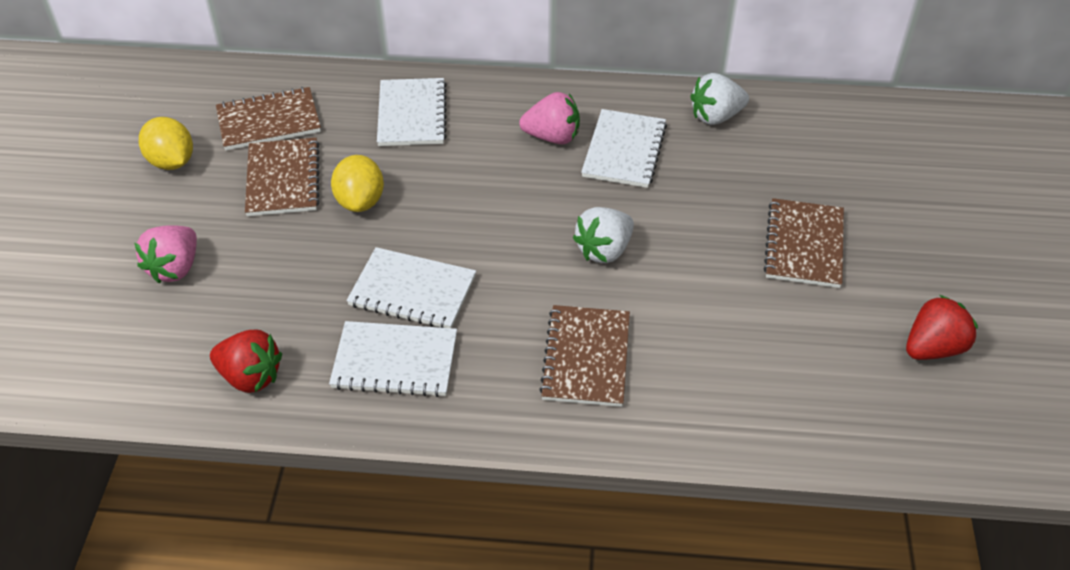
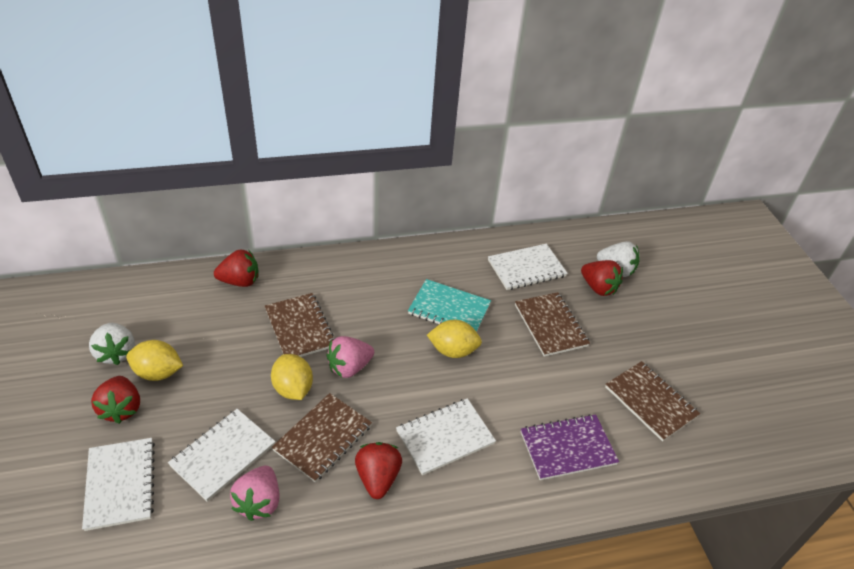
purple notebook: 0 -> 1
red strawberry: 2 -> 4
turquoise notebook: 0 -> 1
yellow lemon: 2 -> 3

